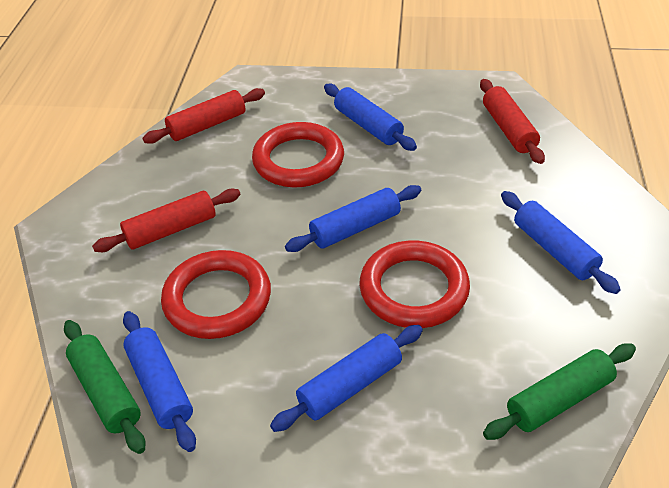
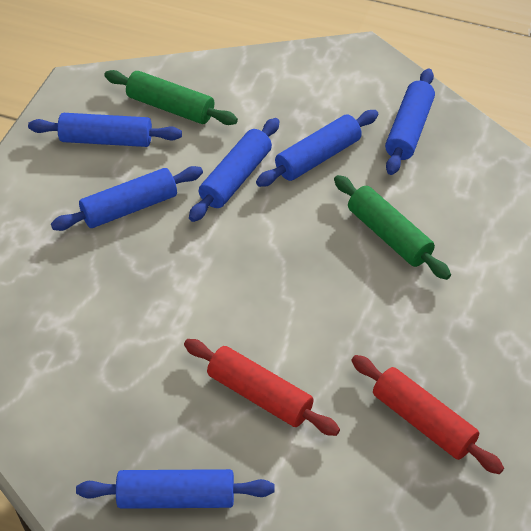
blue rolling pin: 5 -> 6
red ring: 3 -> 0
red rolling pin: 3 -> 2

